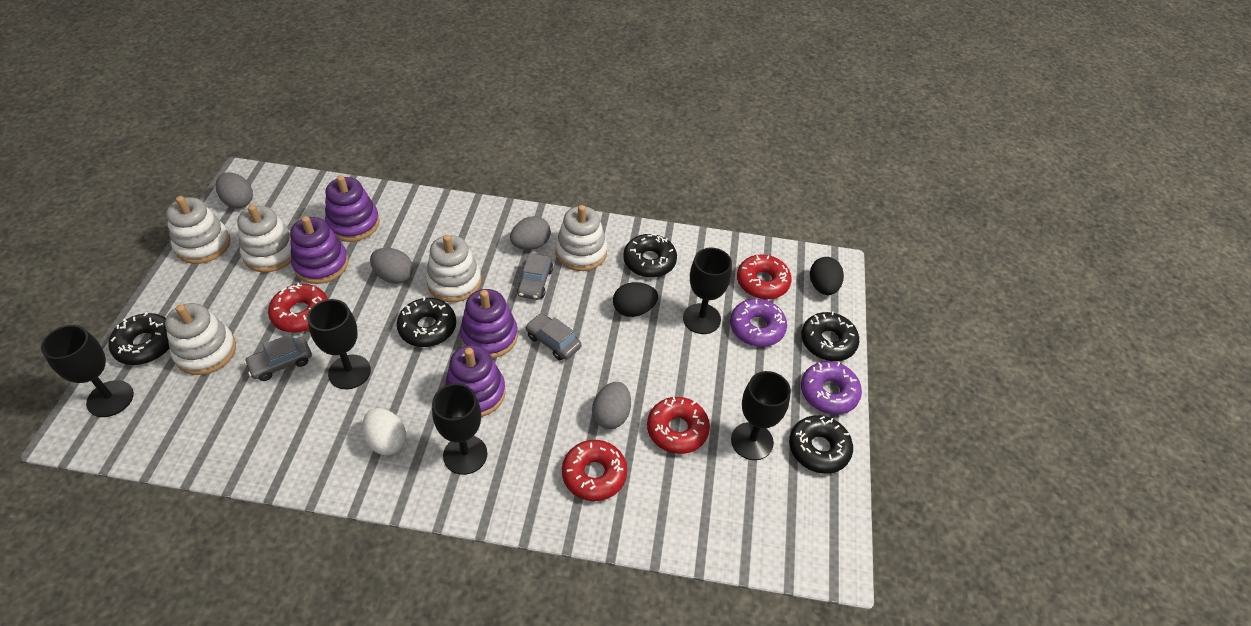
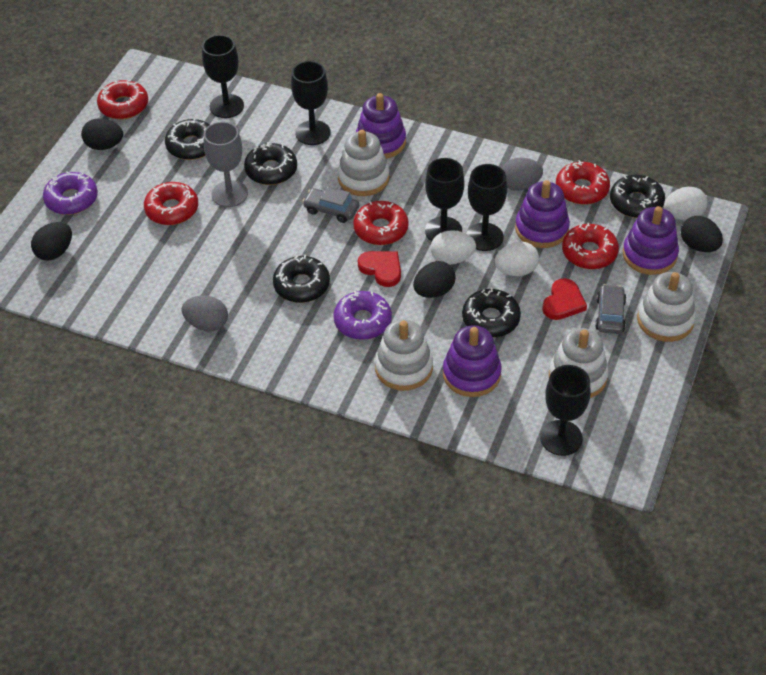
black egg: 2 -> 4
grey car: 3 -> 2
grey egg: 4 -> 2
grey goblet: 0 -> 1
red donut: 4 -> 5
red heart: 0 -> 2
white egg: 1 -> 3
white stacking toy: 5 -> 4

